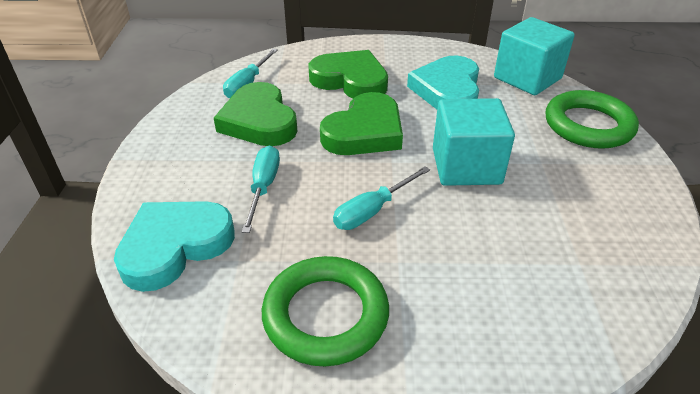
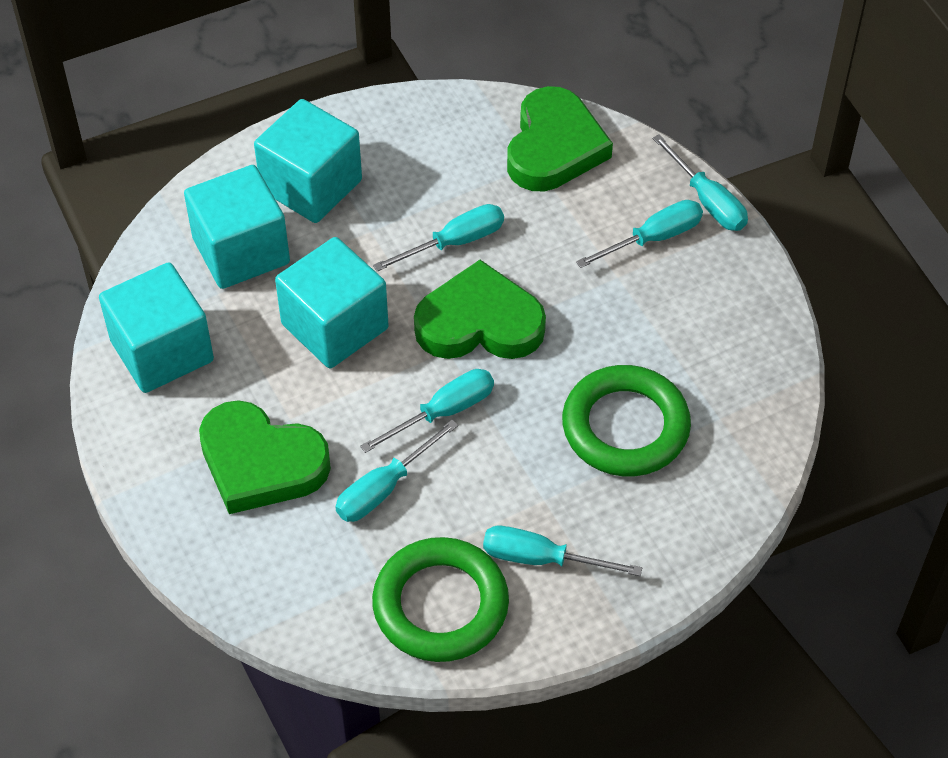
turquoise cube: 2 -> 4
turquoise heart: 2 -> 0
turquoise screwdriver: 3 -> 6

